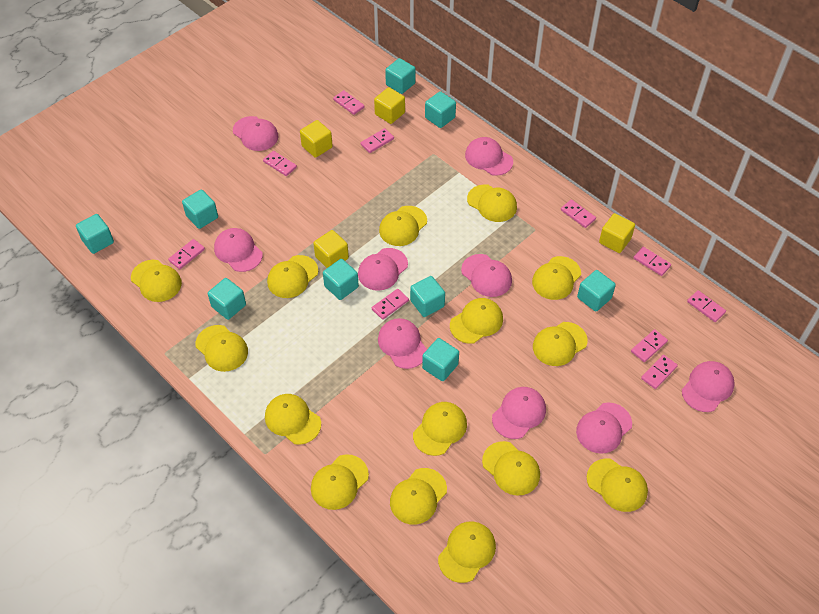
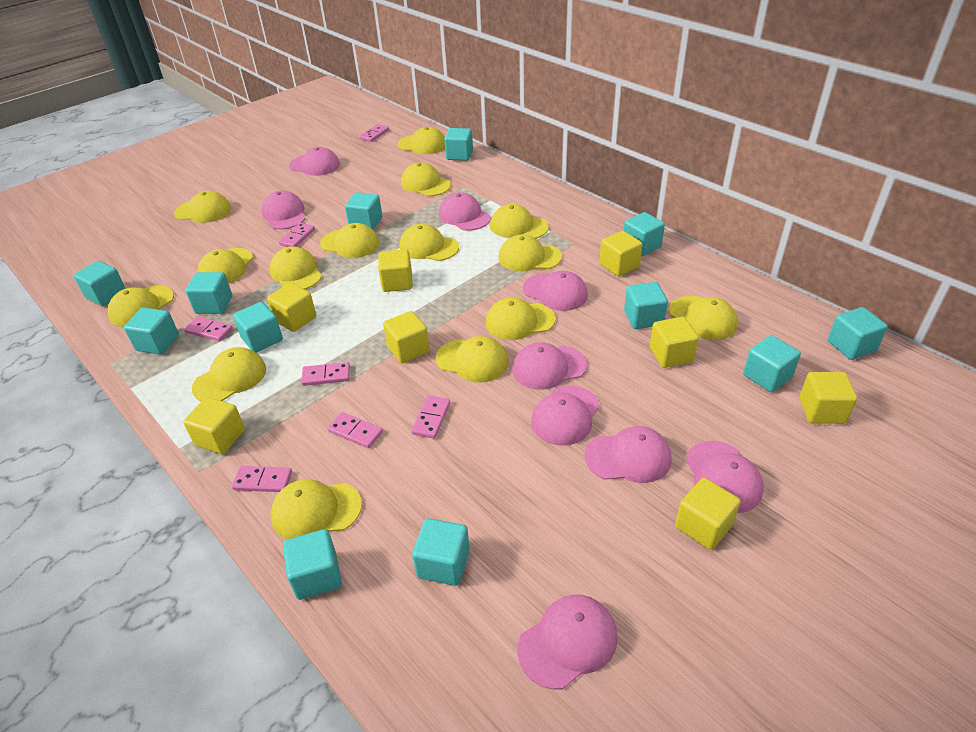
pink domino: 10 -> 7
turquoise cube: 9 -> 12
yellow cube: 4 -> 8

